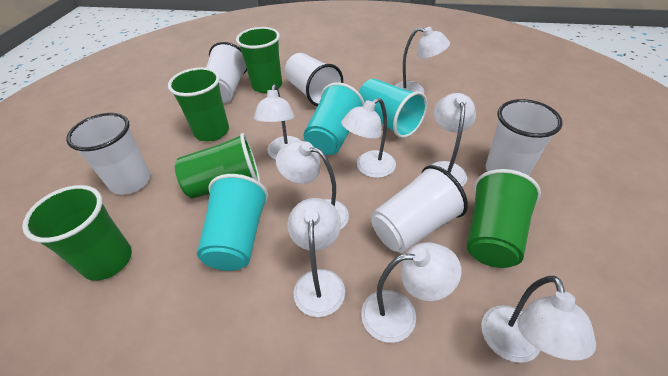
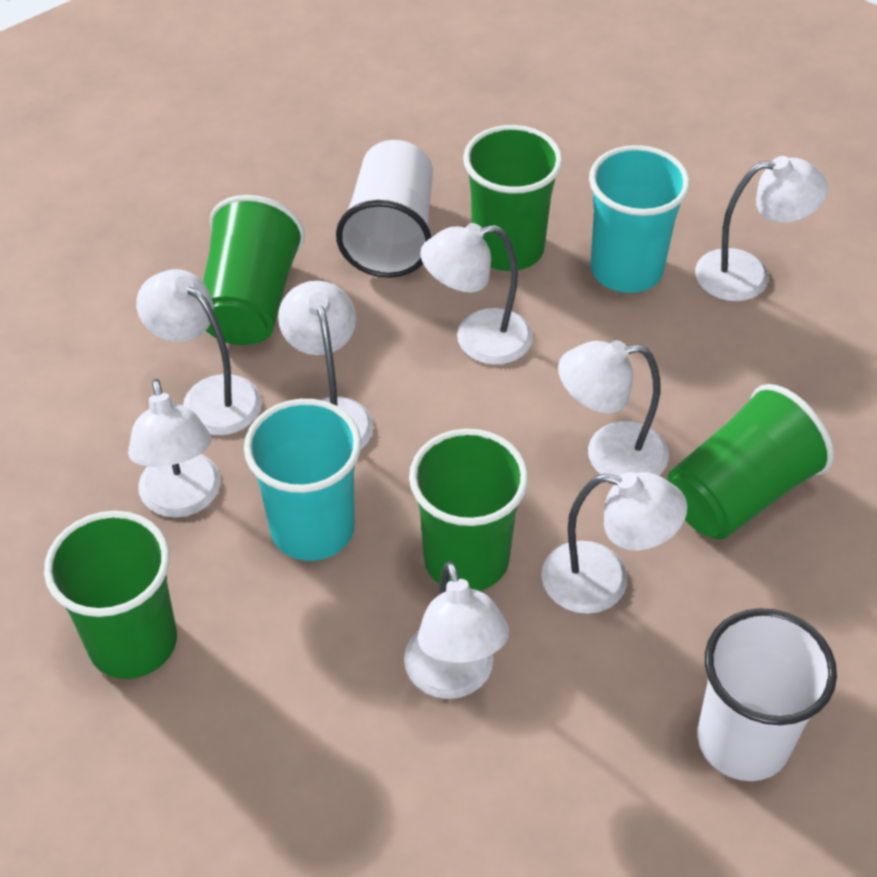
turquoise cup: 3 -> 2
white cup: 5 -> 2

